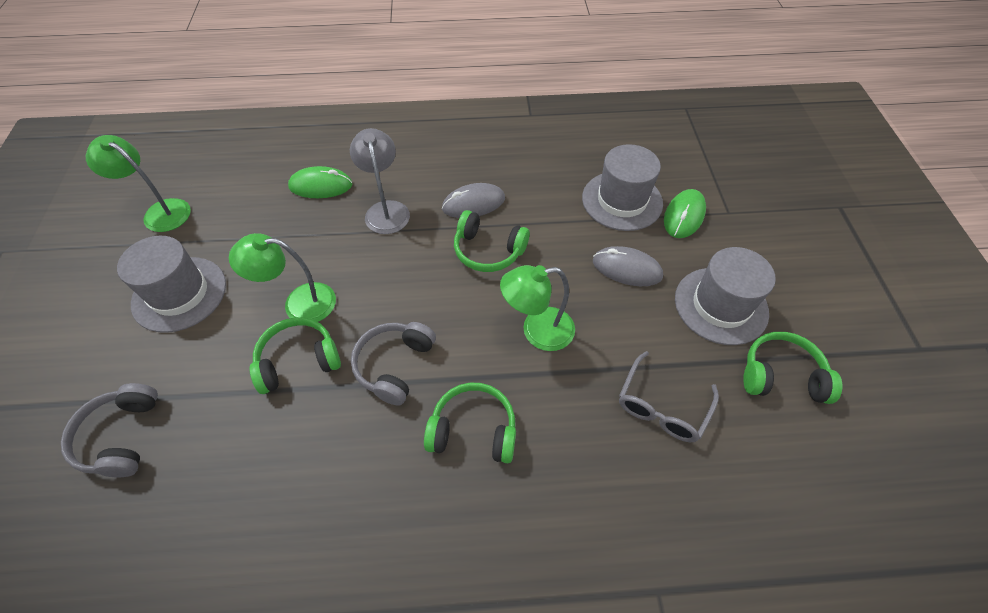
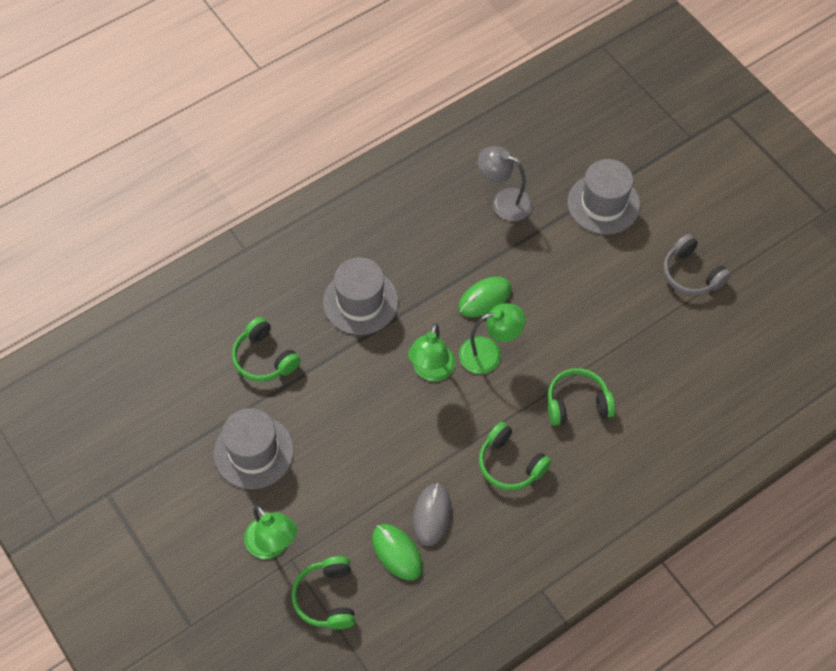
grey glasses: 1 -> 0
grey headphones: 2 -> 1
grey mouse: 2 -> 1

